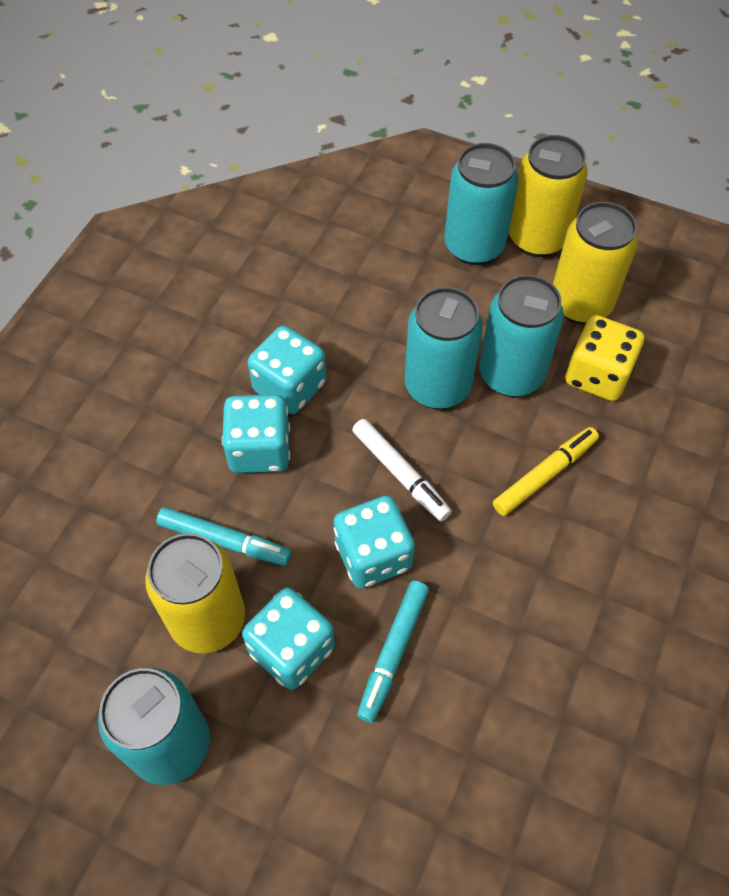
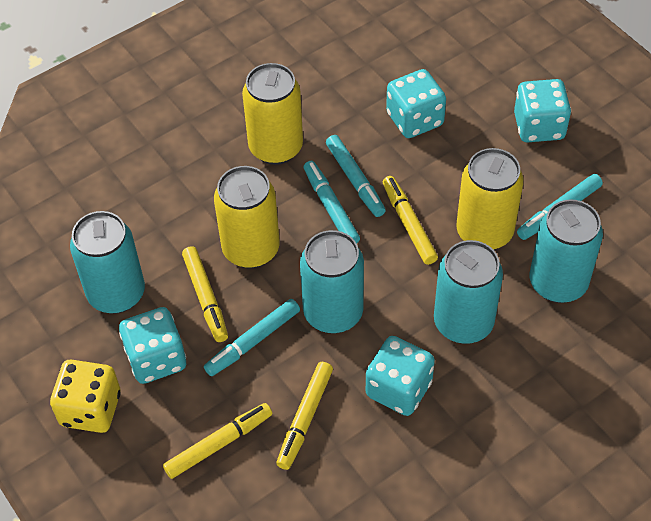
turquoise marker: 2 -> 4
white marker: 1 -> 0
yellow marker: 1 -> 4

